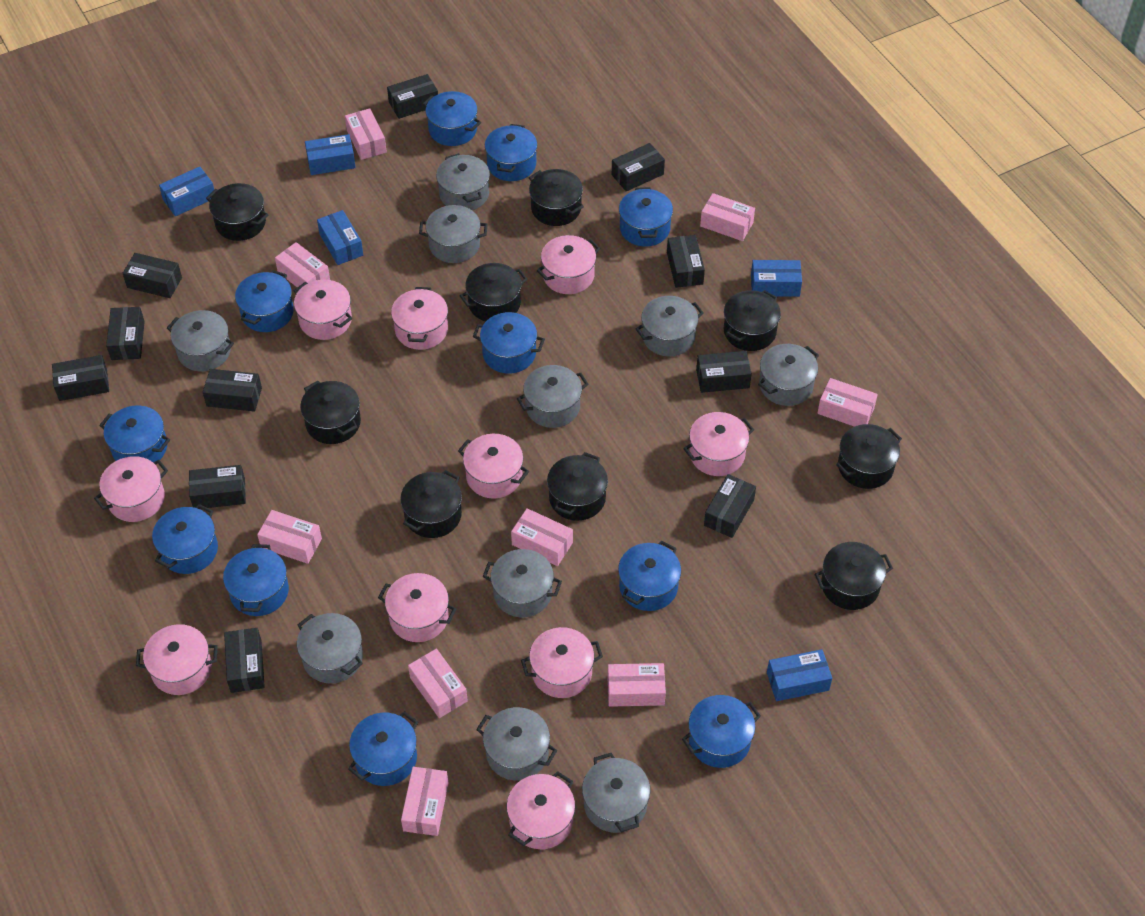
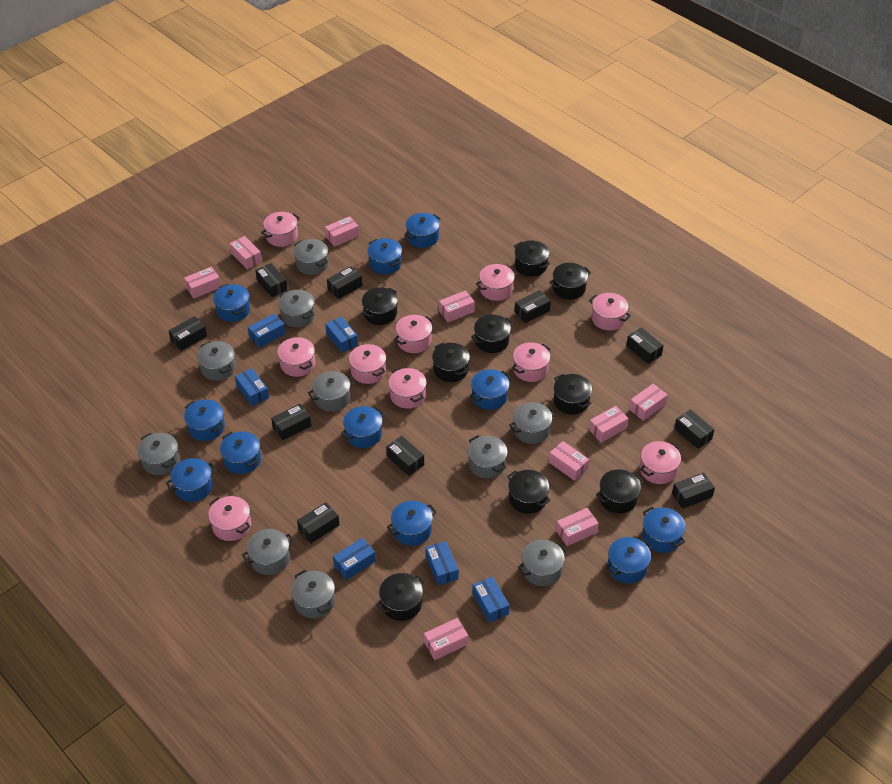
black box: 11 -> 10
blue box: 5 -> 6

